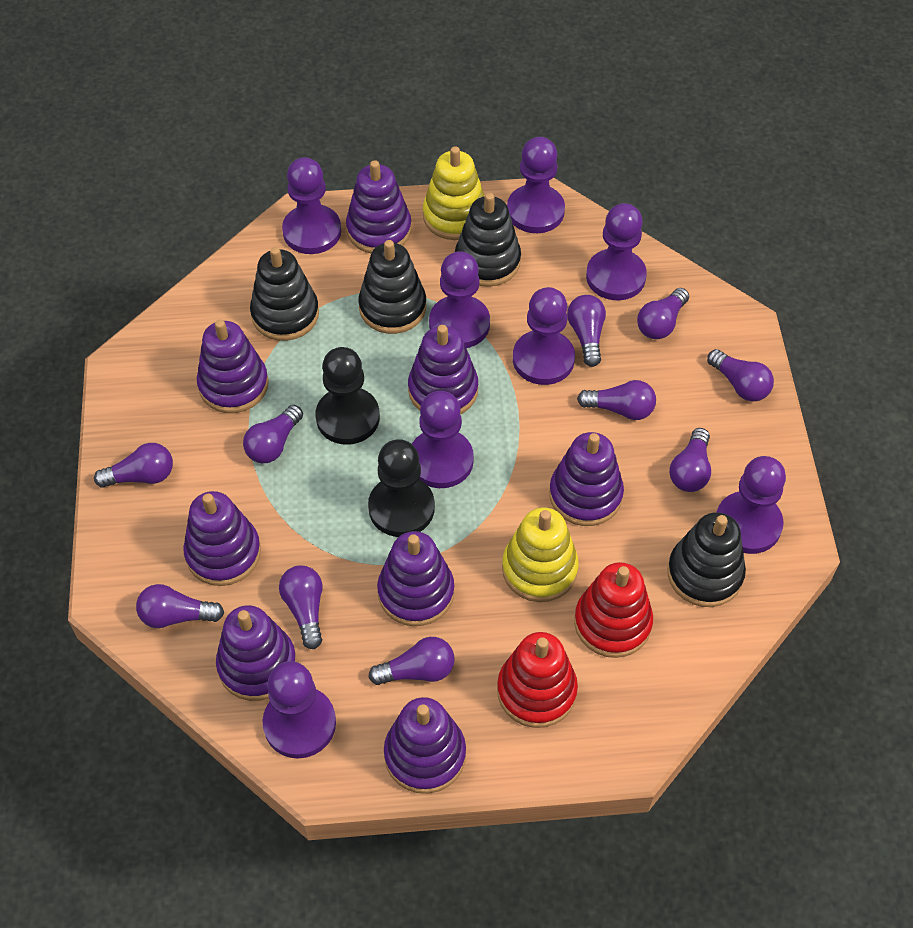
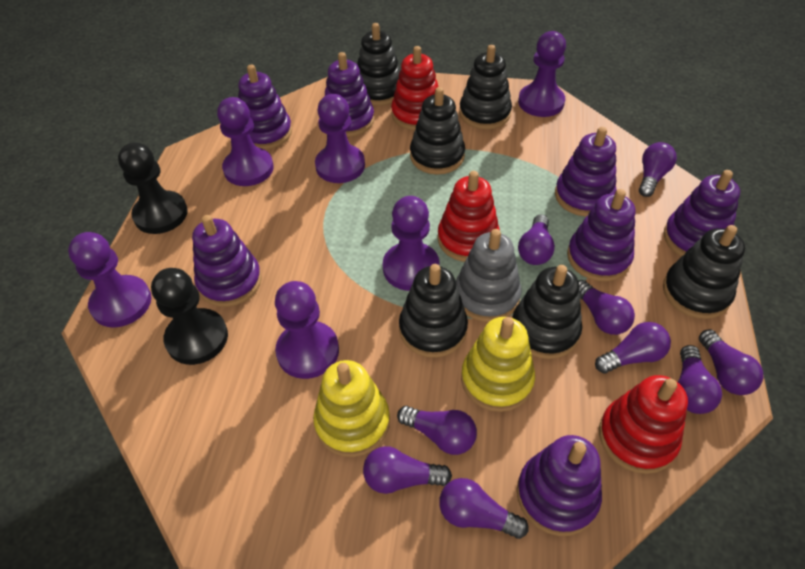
black stacking toy: 4 -> 6
grey stacking toy: 0 -> 1
purple light bulb: 10 -> 9
purple pawn: 8 -> 6
purple stacking toy: 8 -> 7
red stacking toy: 2 -> 3

